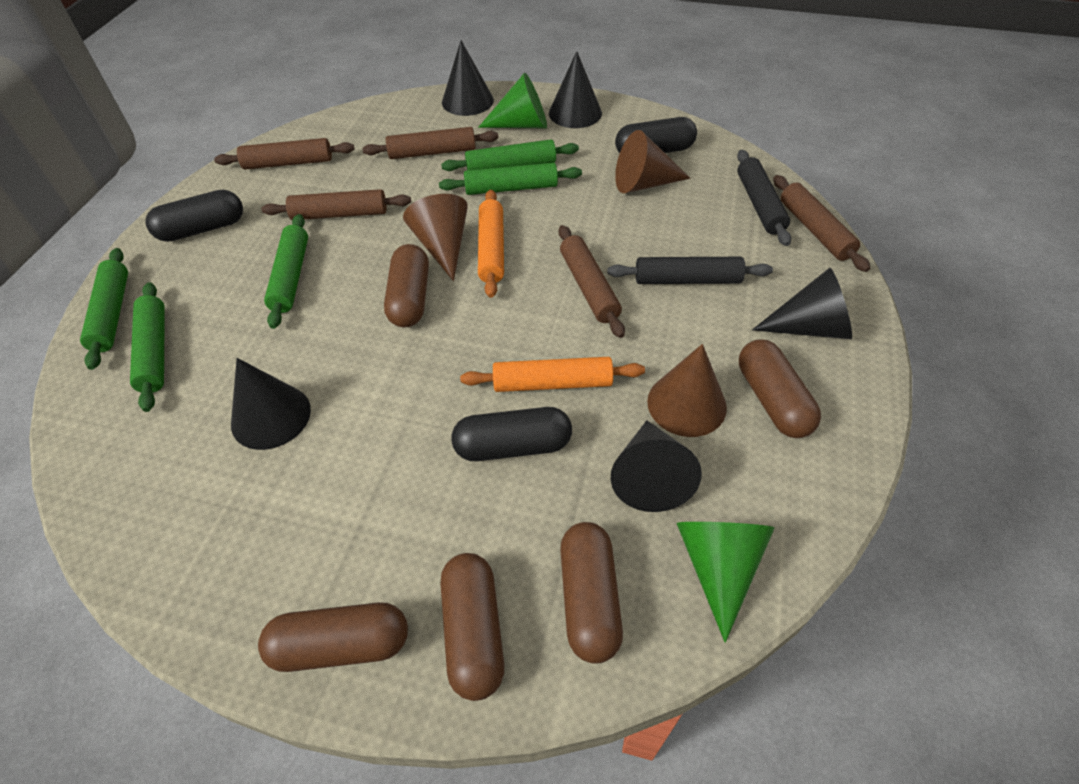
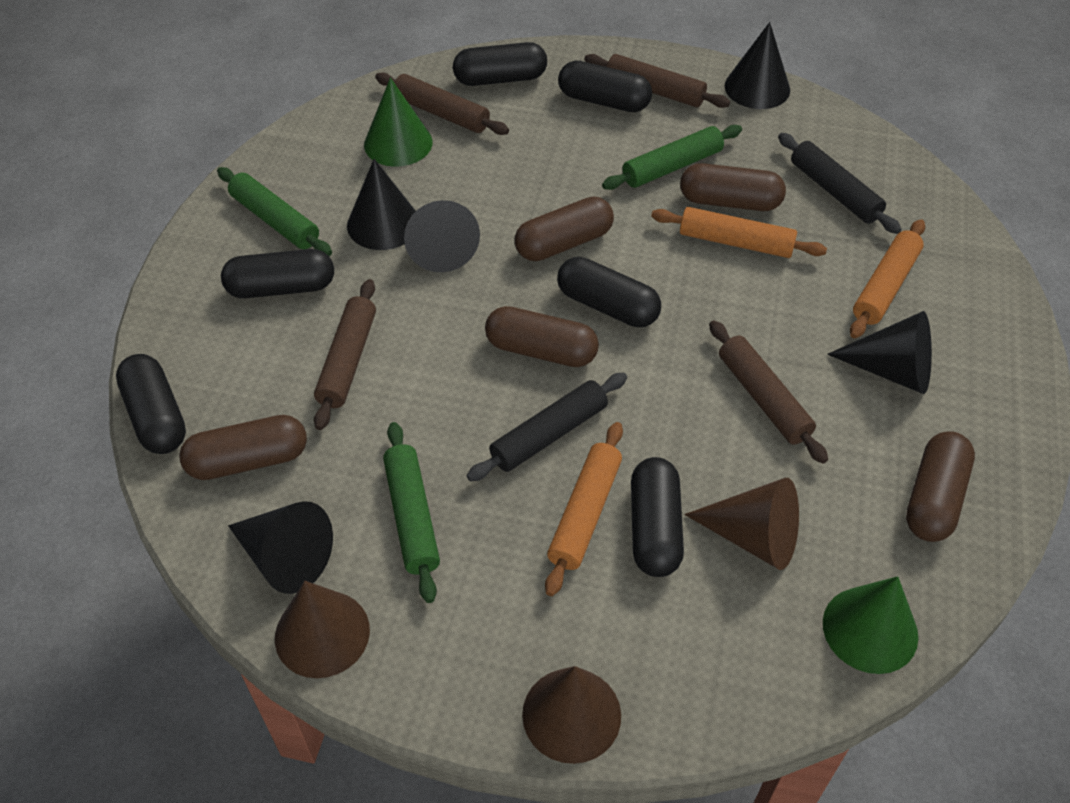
black capsule: 3 -> 6
brown rolling pin: 5 -> 4
green rolling pin: 5 -> 3
orange rolling pin: 2 -> 3

